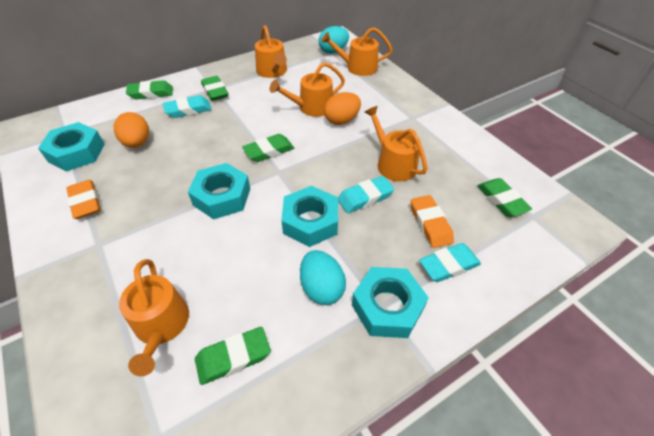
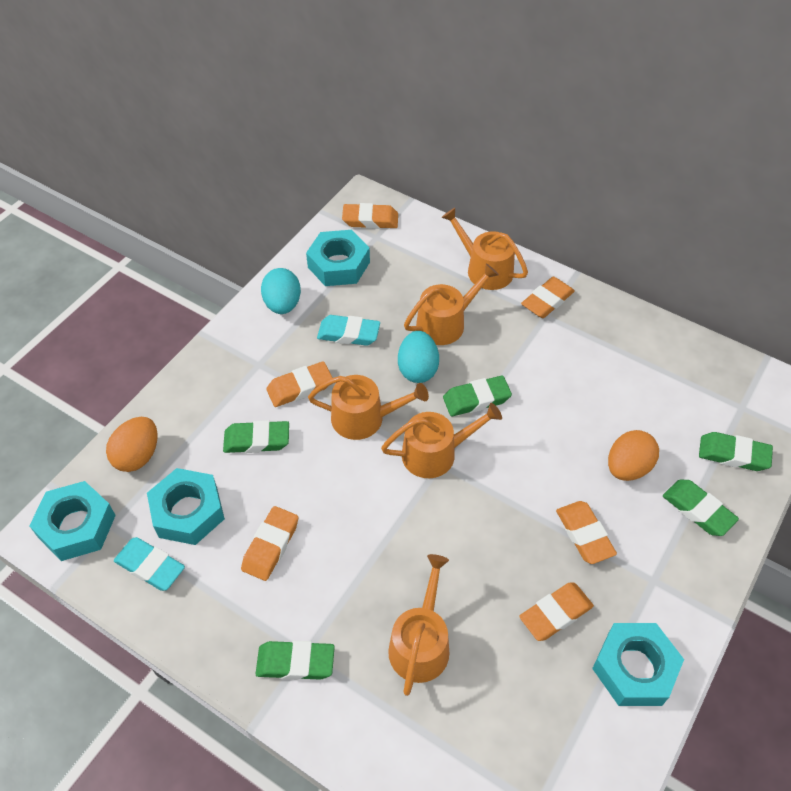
orange eraser: 2 -> 6
turquoise eraser: 3 -> 2

